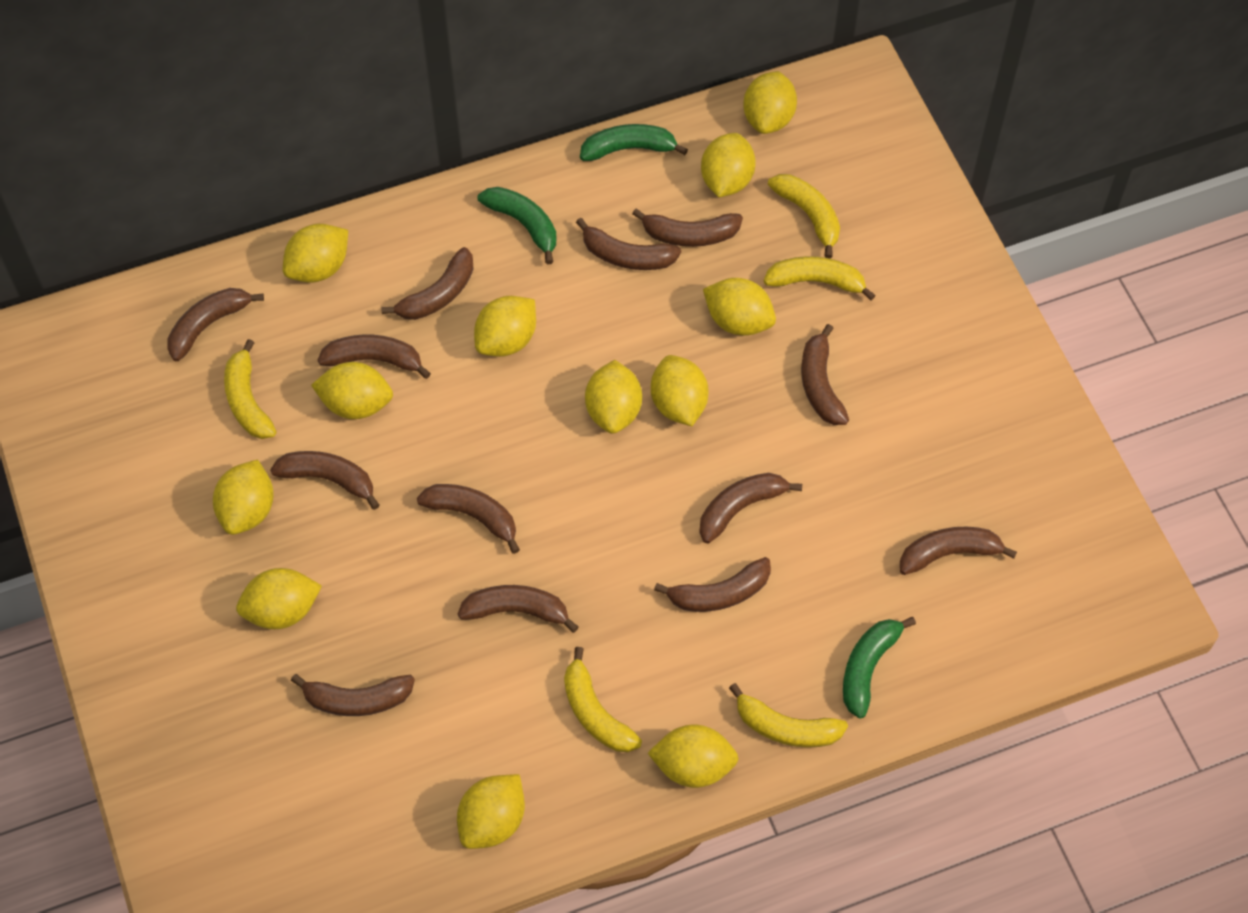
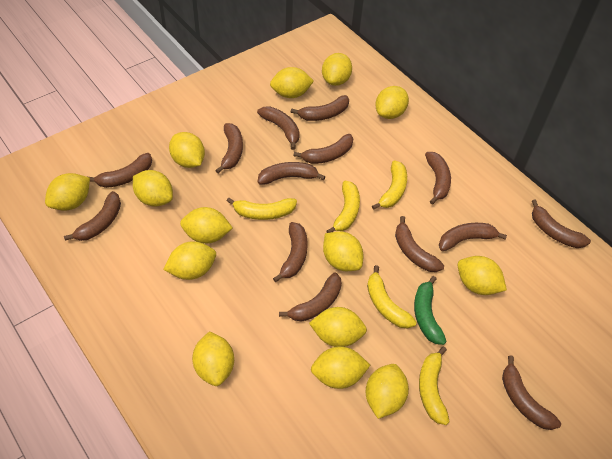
brown banana: 13 -> 14
green banana: 3 -> 1
yellow lemon: 12 -> 14

